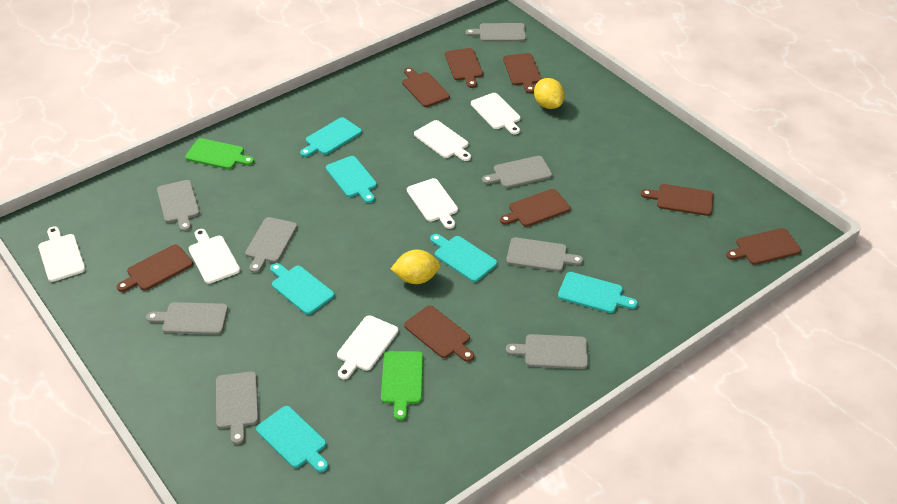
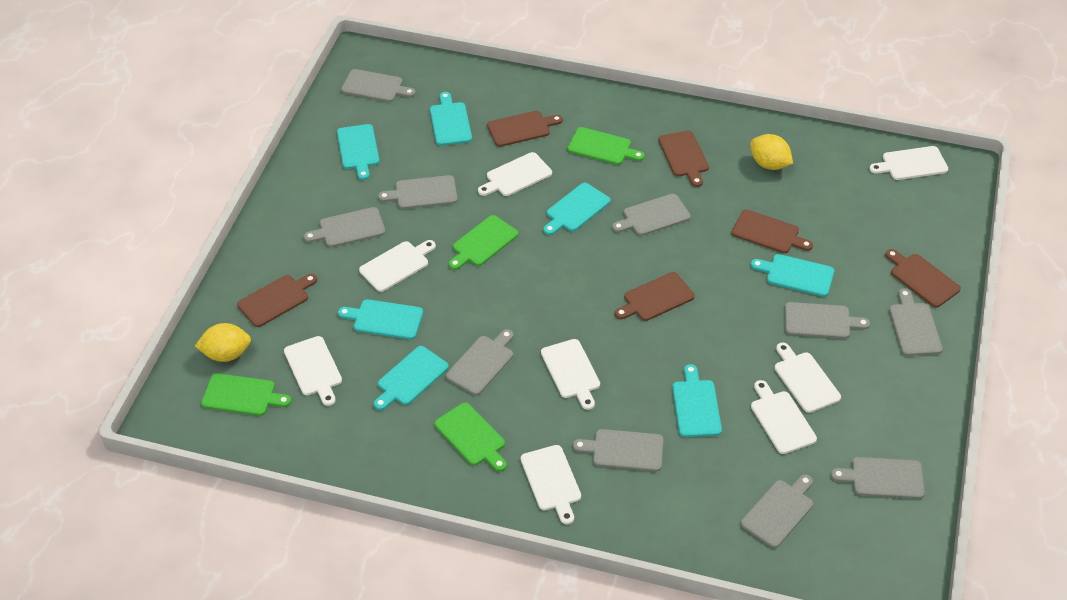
brown cutting board: 8 -> 6
green cutting board: 2 -> 4
grey cutting board: 8 -> 10
turquoise cutting board: 6 -> 7
white cutting board: 6 -> 8

